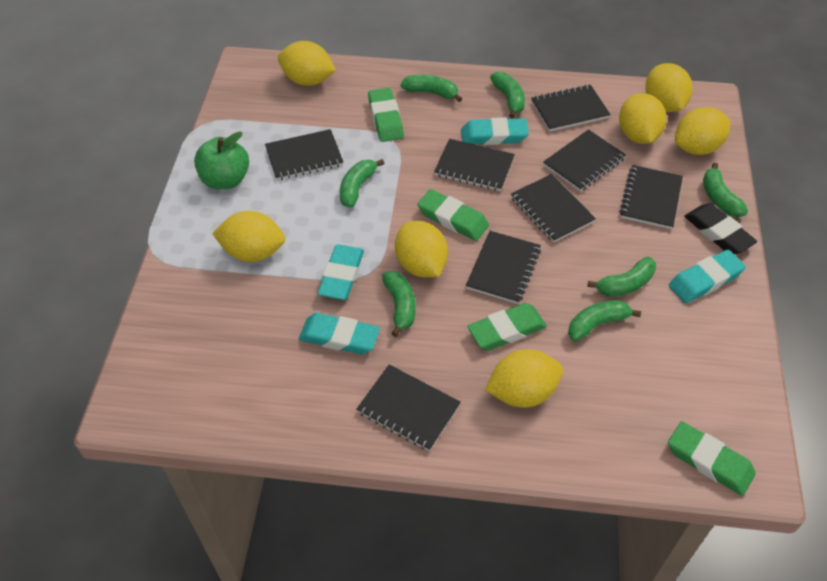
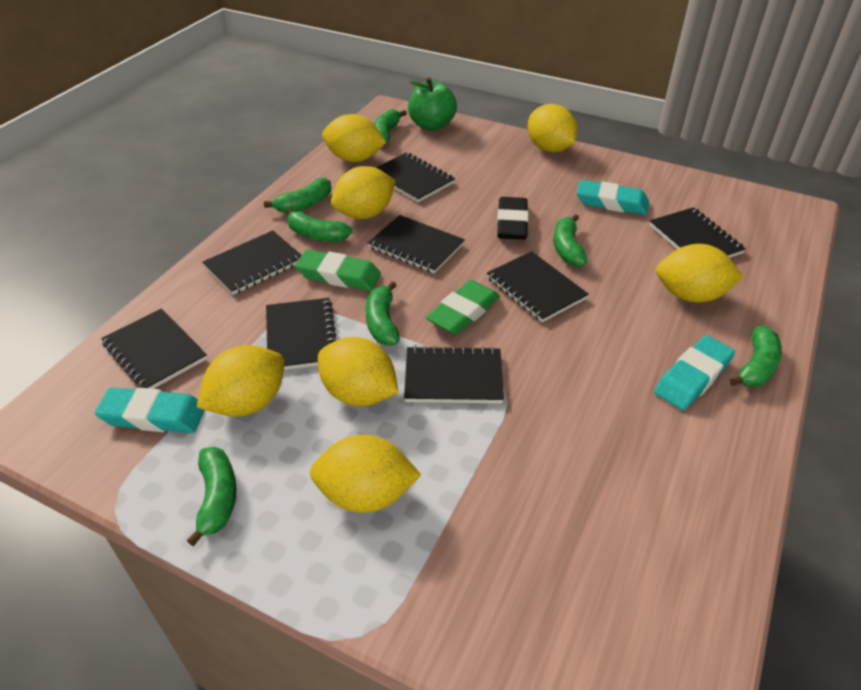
green eraser: 4 -> 2
turquoise eraser: 4 -> 3

